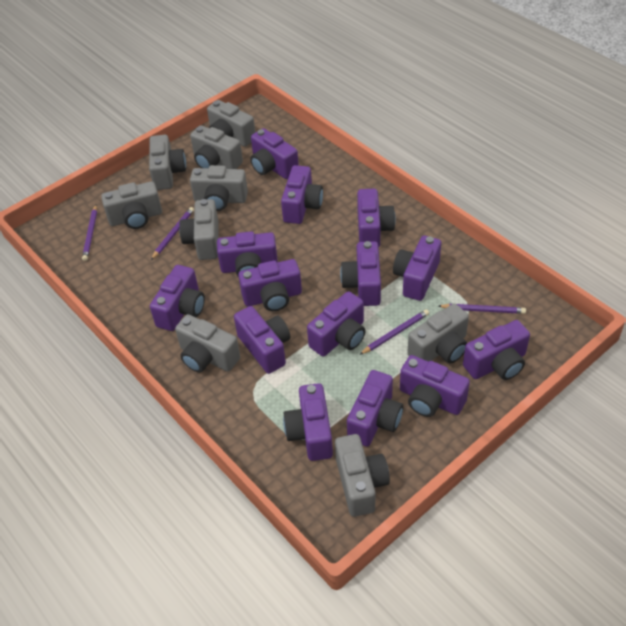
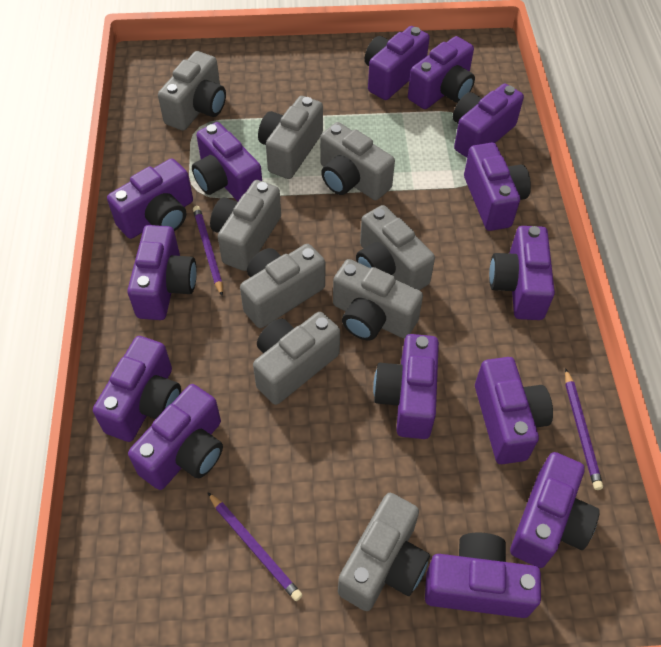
purple pencil: 4 -> 3

